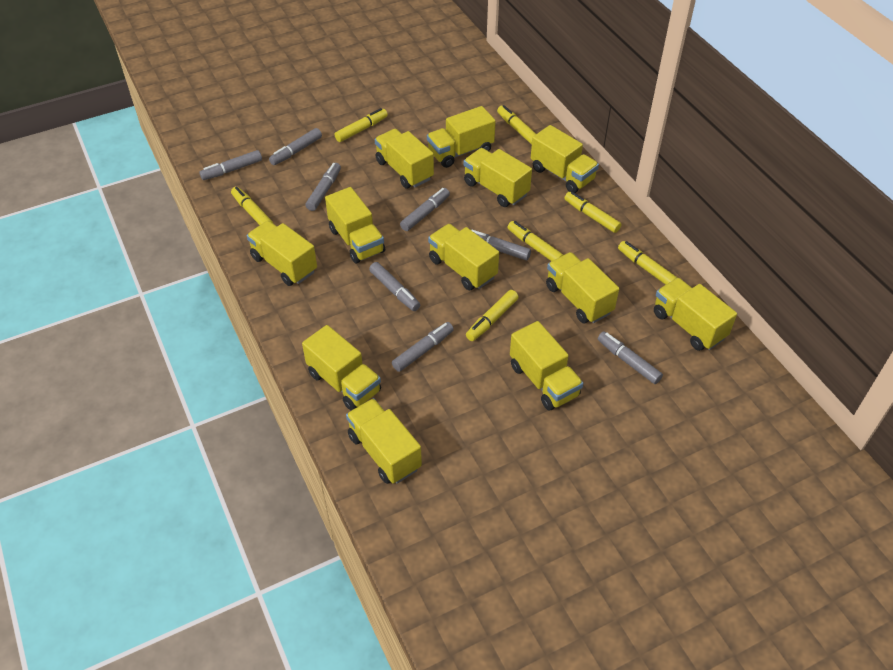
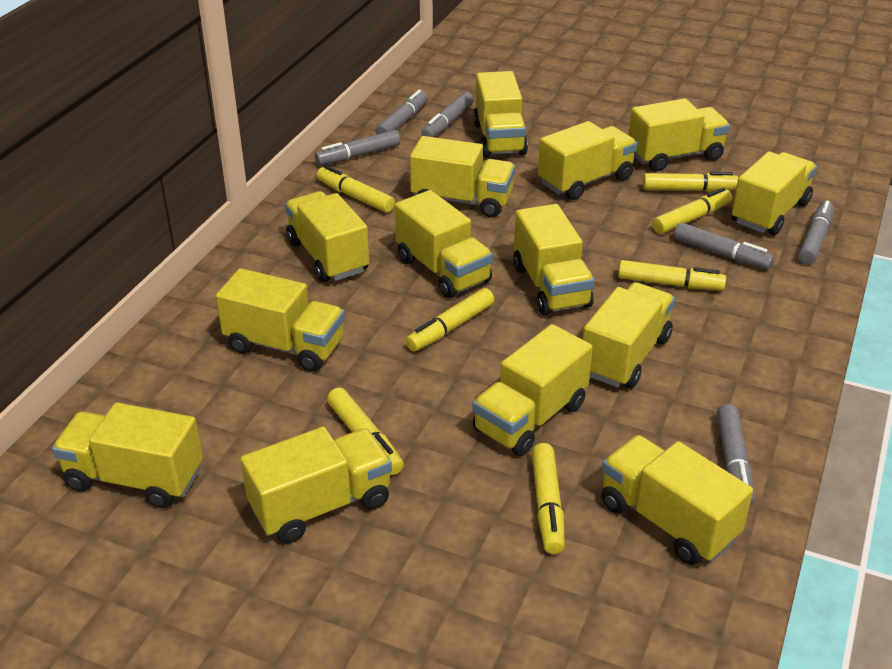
grey marker: 8 -> 6
yellow truck: 12 -> 14

